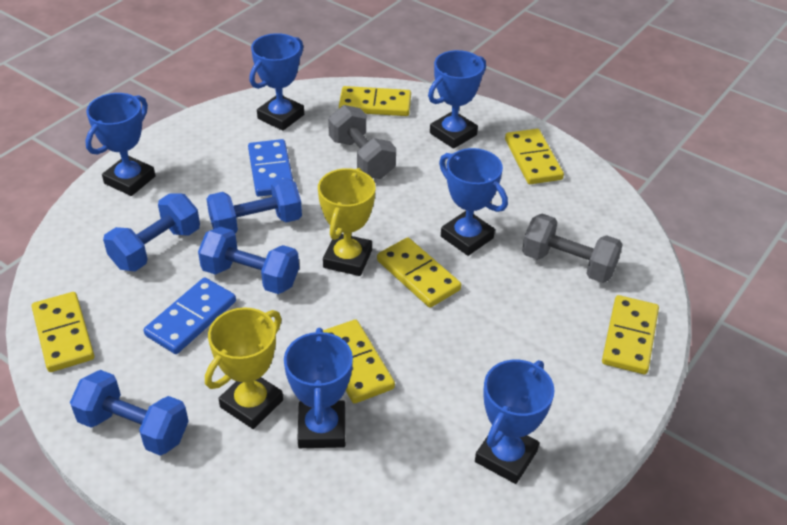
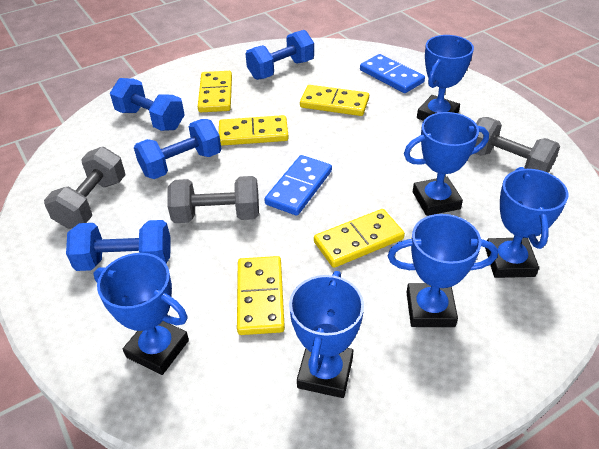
grey dumbbell: 2 -> 3
yellow domino: 6 -> 5
yellow trophy: 2 -> 0

